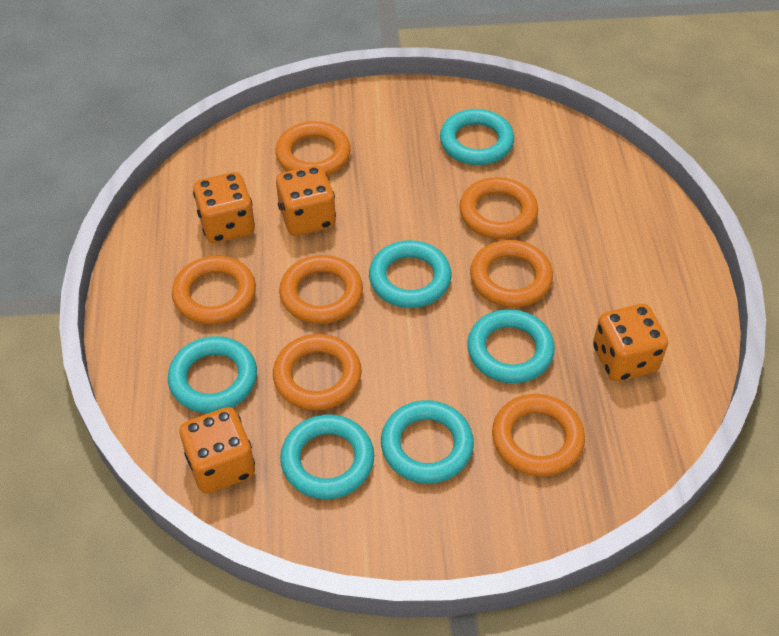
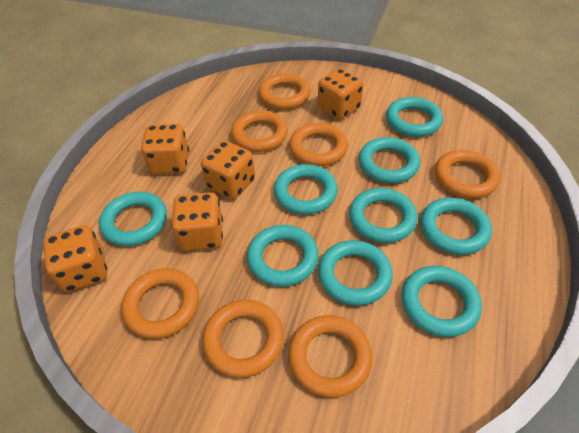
orange dice: 4 -> 5
turquoise ring: 6 -> 9

